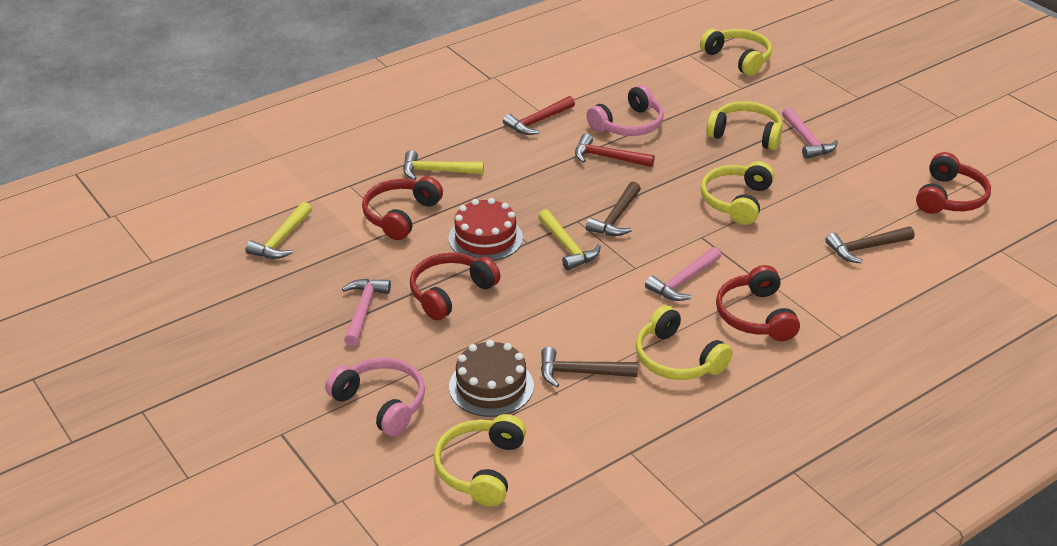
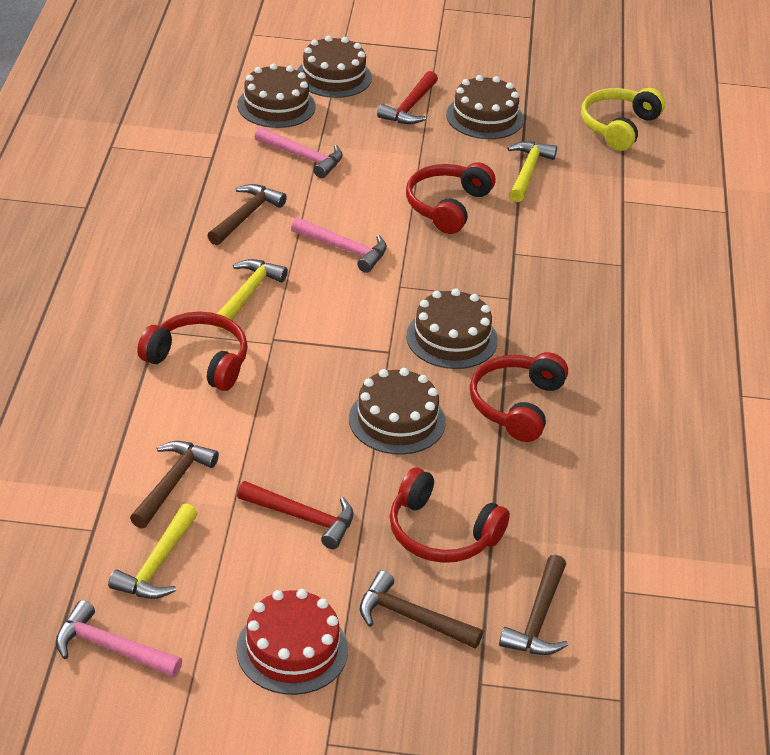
brown cake: 1 -> 5
brown hammer: 3 -> 4
pink headphones: 2 -> 0
yellow headphones: 5 -> 1

